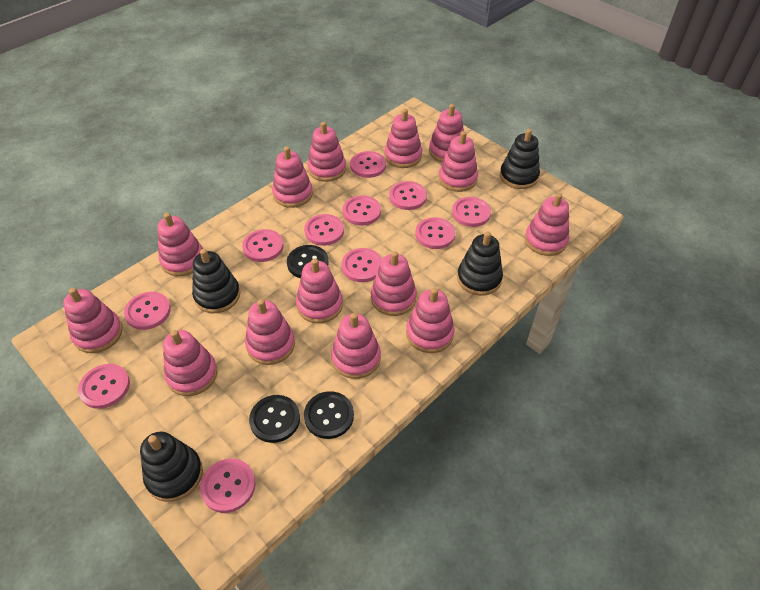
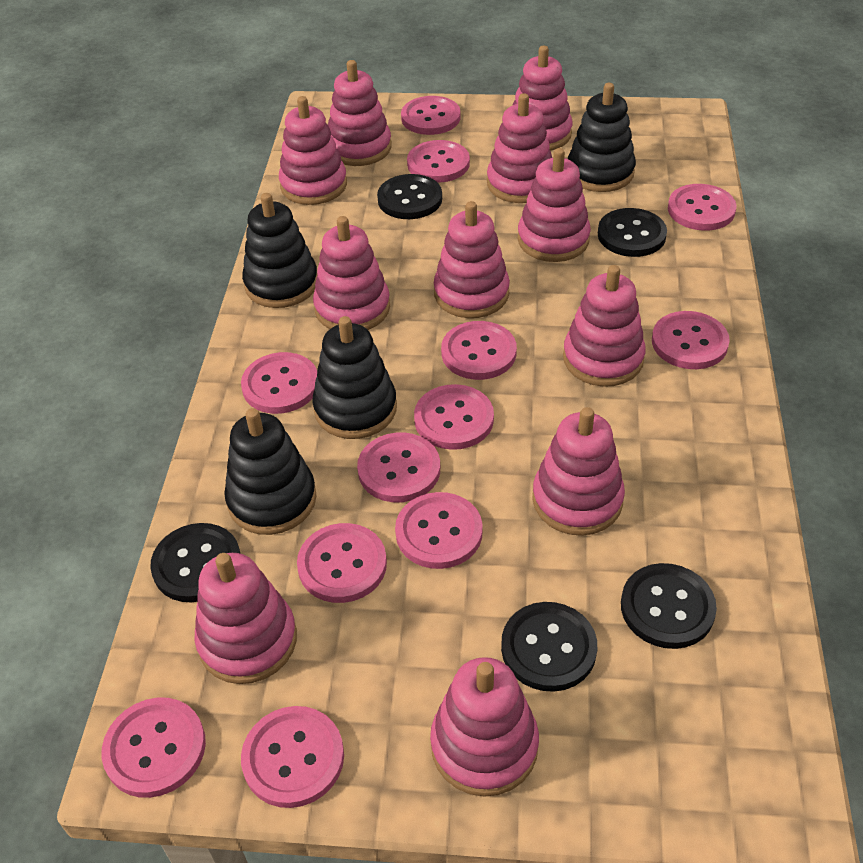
black button: 3 -> 5
pink button: 11 -> 12
pink stacking toy: 14 -> 11

